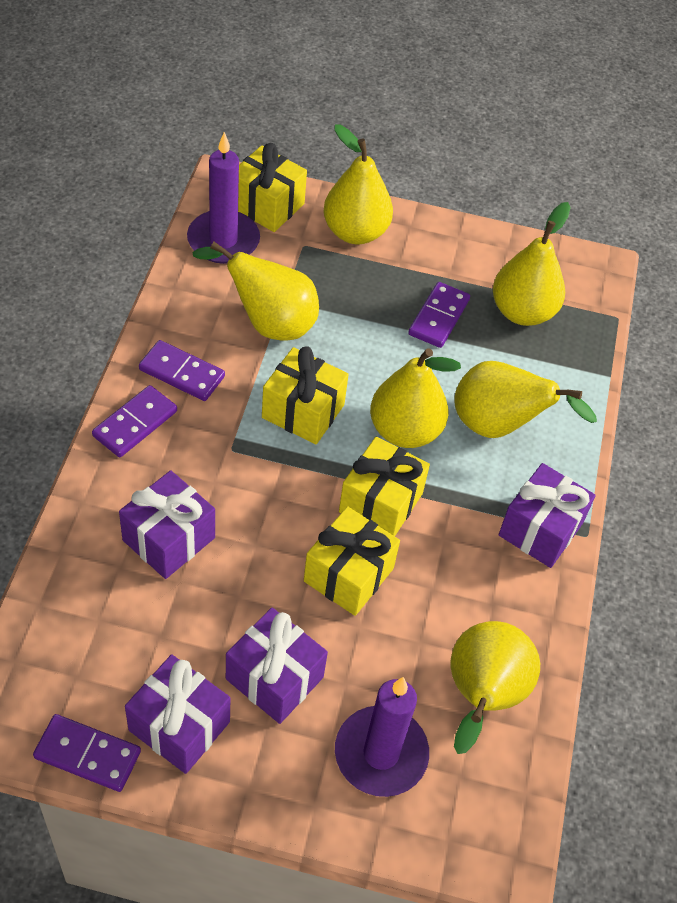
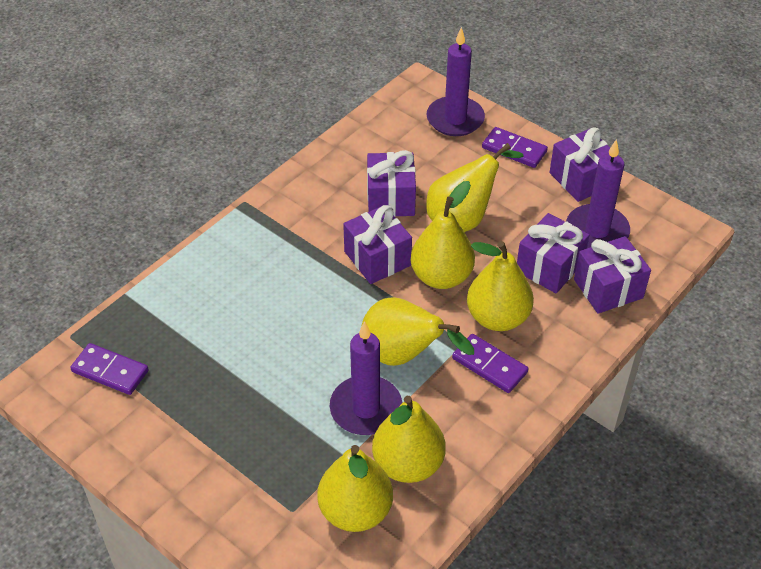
purple candle: 2 -> 3
purple domino: 4 -> 3
purple gift: 4 -> 5
yellow gift: 4 -> 0

